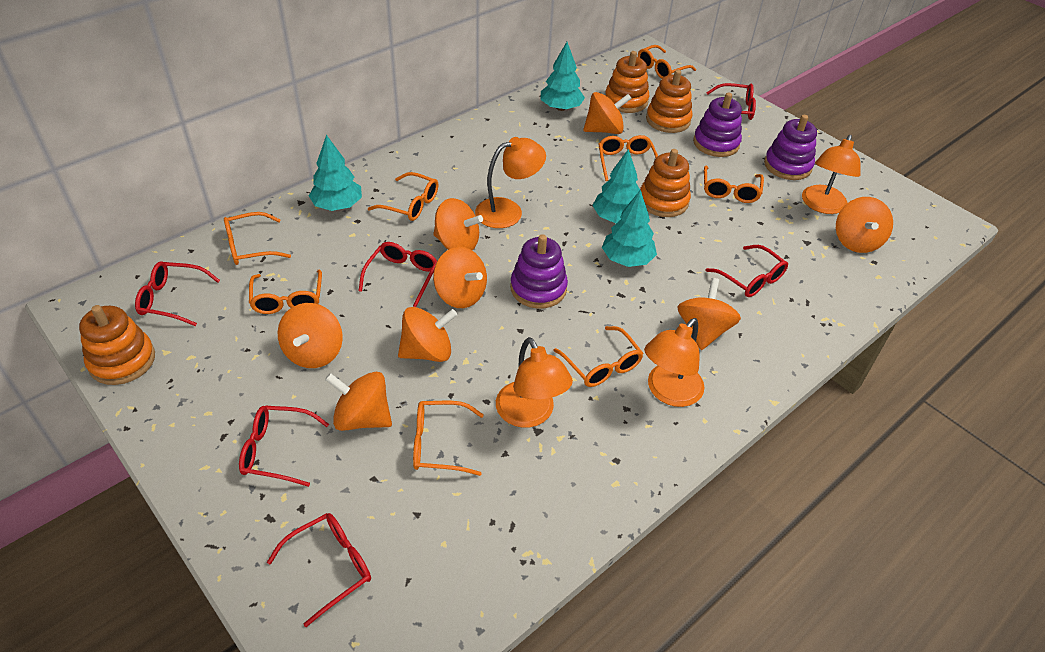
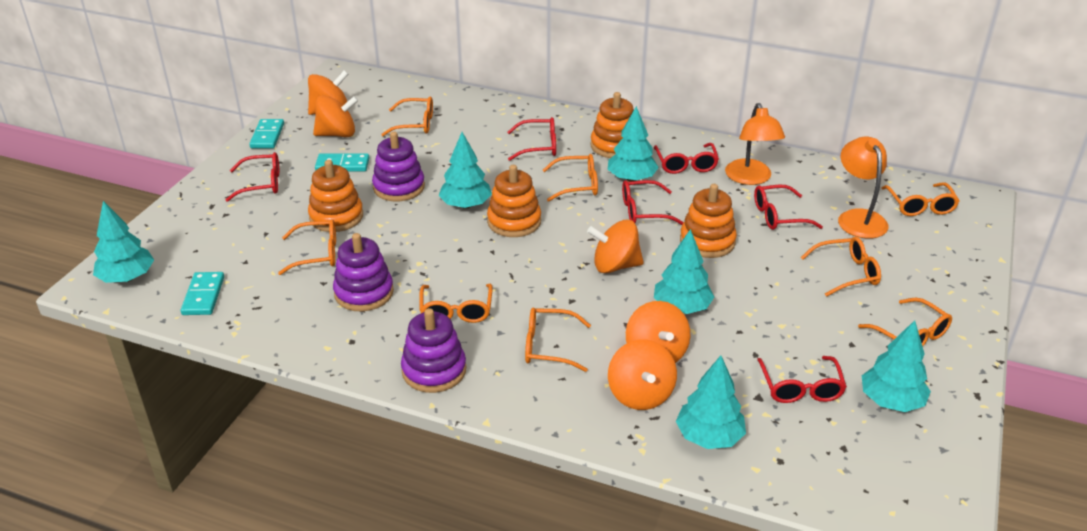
orange lamp: 4 -> 2
orange spinning top: 8 -> 5
turquoise domino: 0 -> 3
turquoise tree: 4 -> 6

